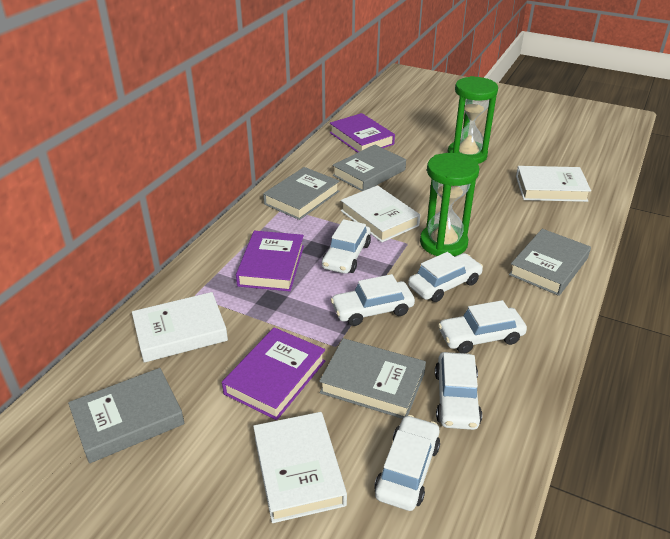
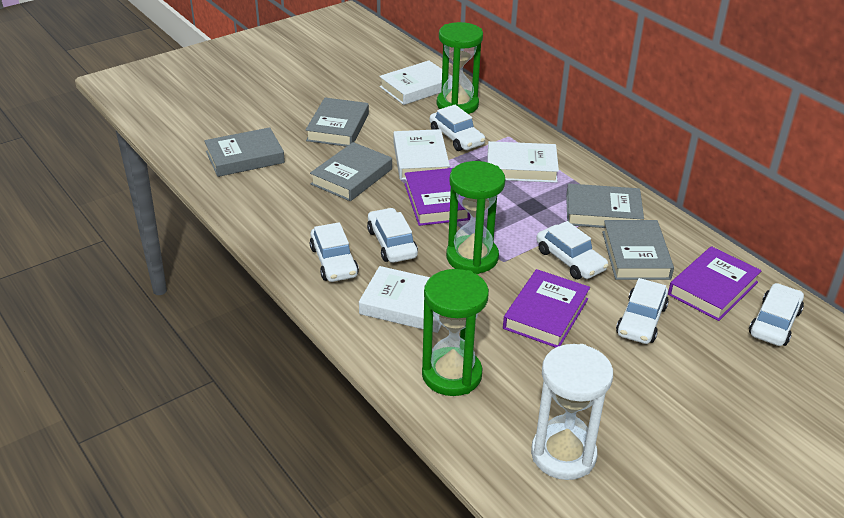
green hourglass: 2 -> 3
white hourglass: 0 -> 1

